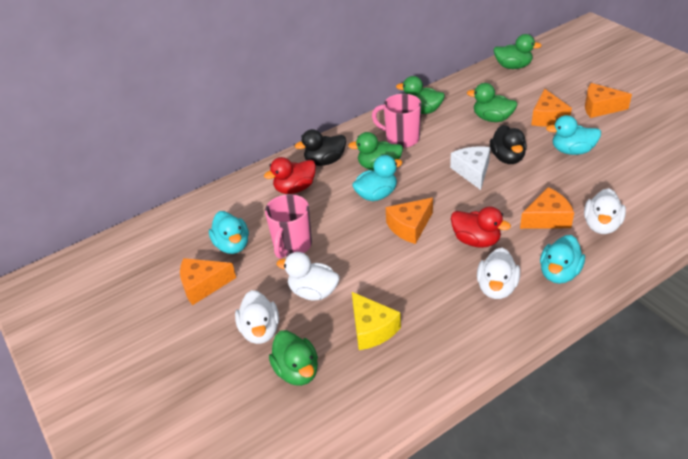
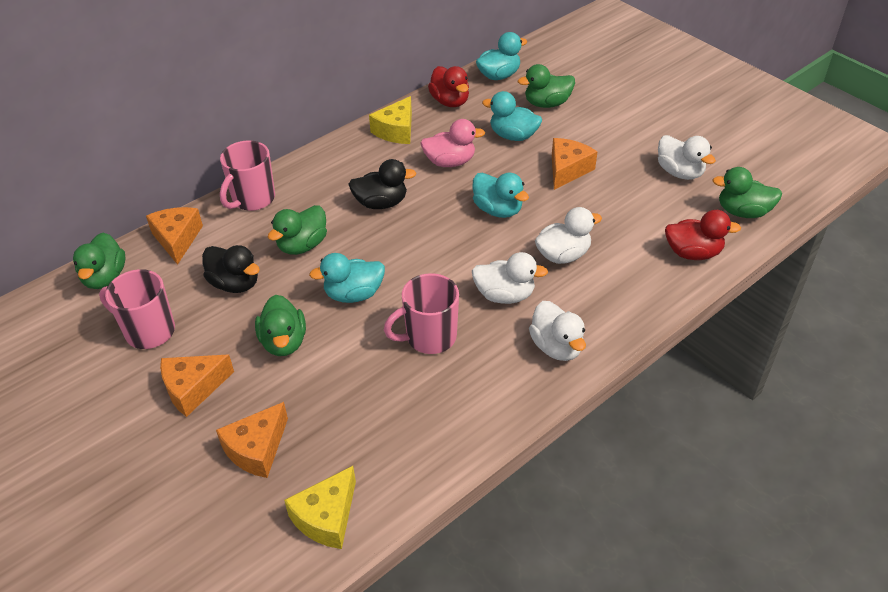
orange cheese: 5 -> 4
pink duck: 0 -> 1
pink mug: 2 -> 3
white cheese: 1 -> 0
yellow cheese: 1 -> 2

